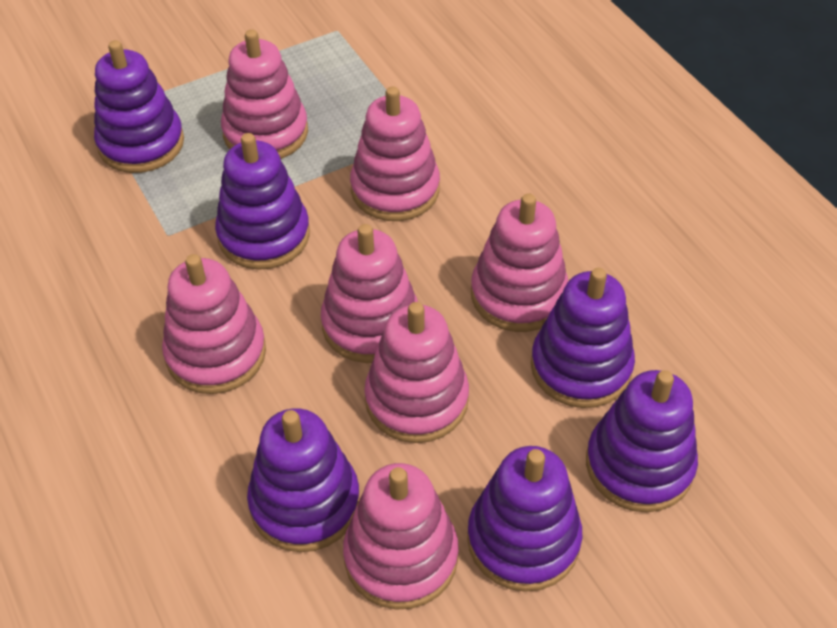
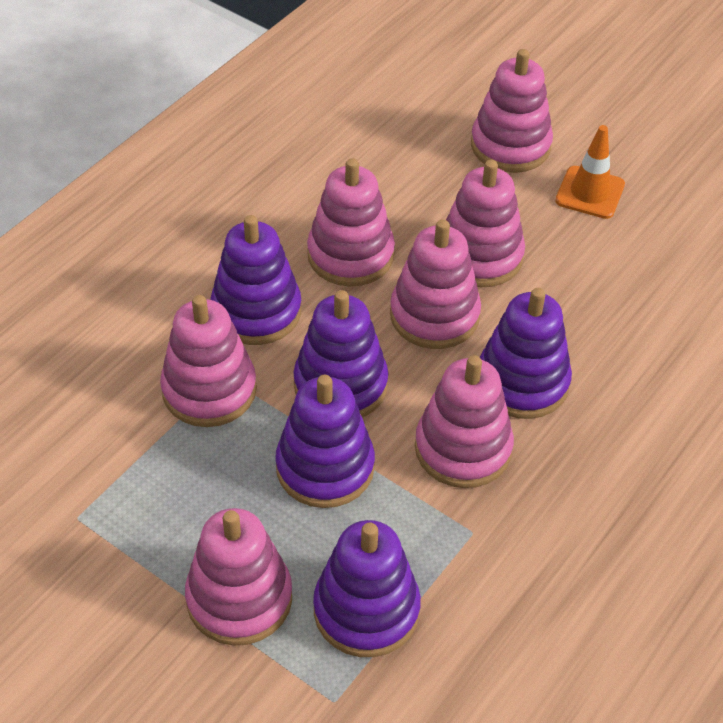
orange traffic cone: 0 -> 1
purple stacking toy: 6 -> 5

